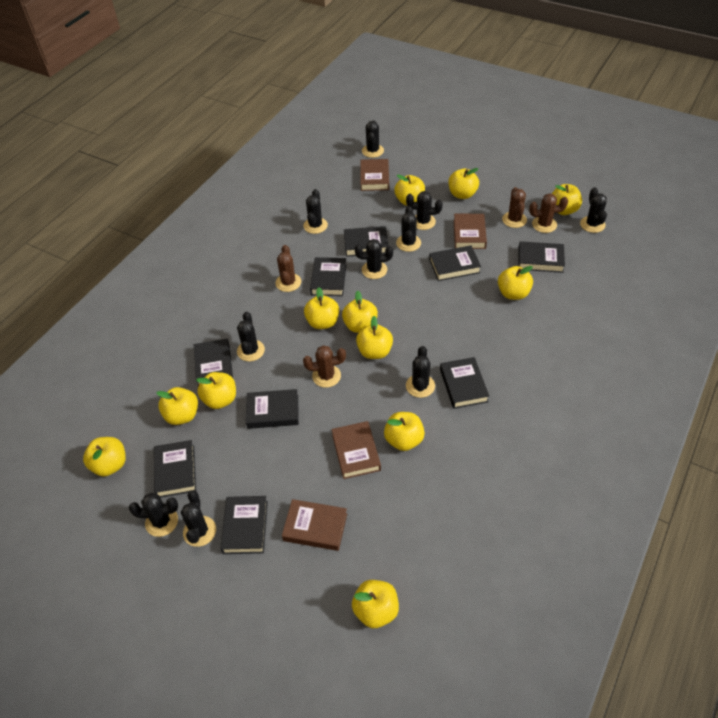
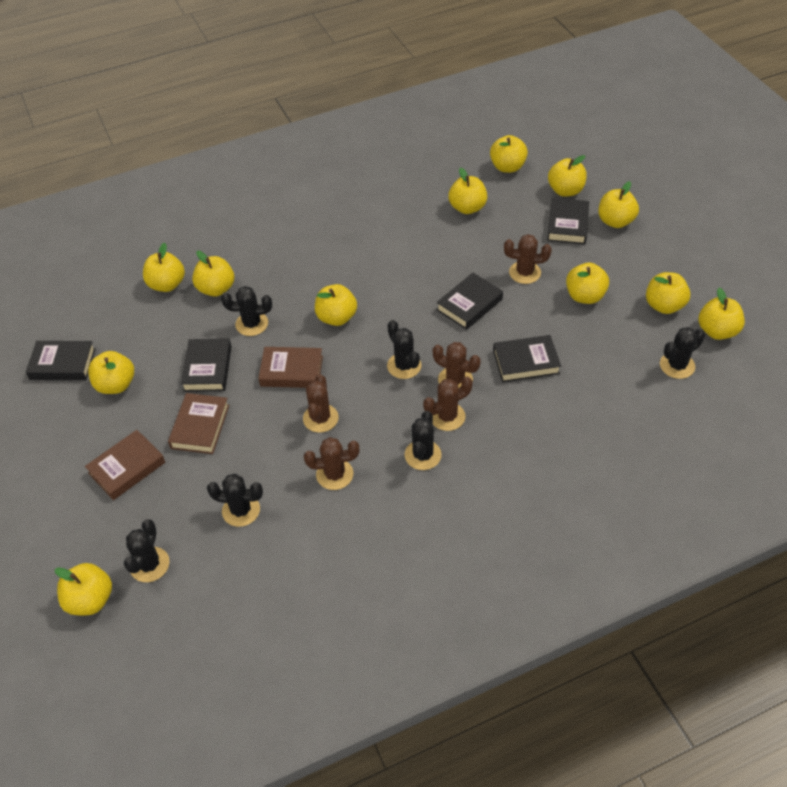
black book: 9 -> 5
black cactus: 10 -> 6
brown book: 4 -> 3
brown cactus: 4 -> 5

